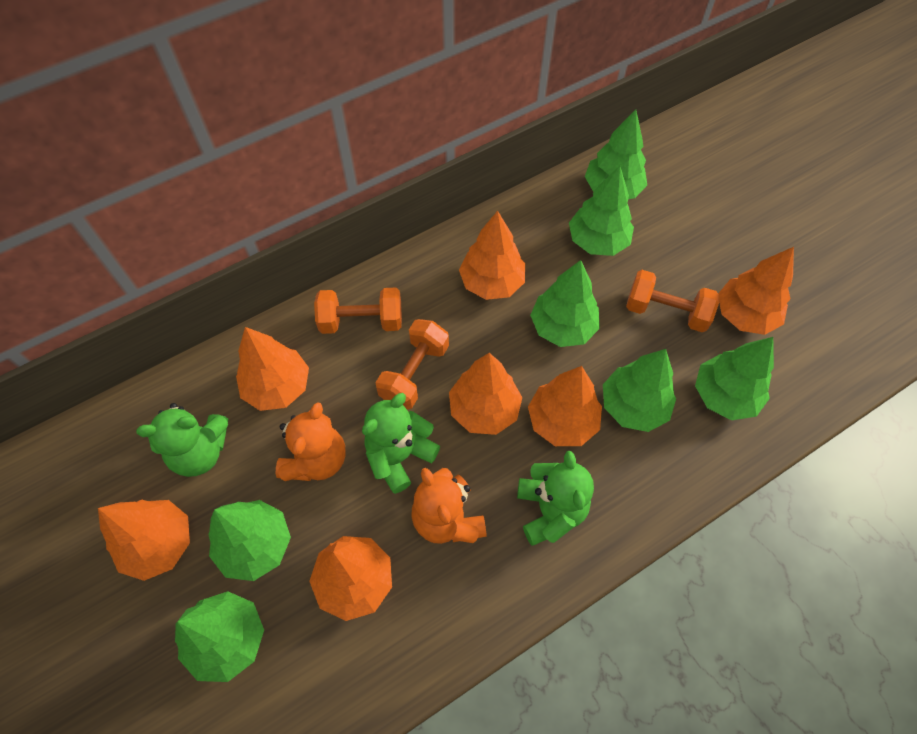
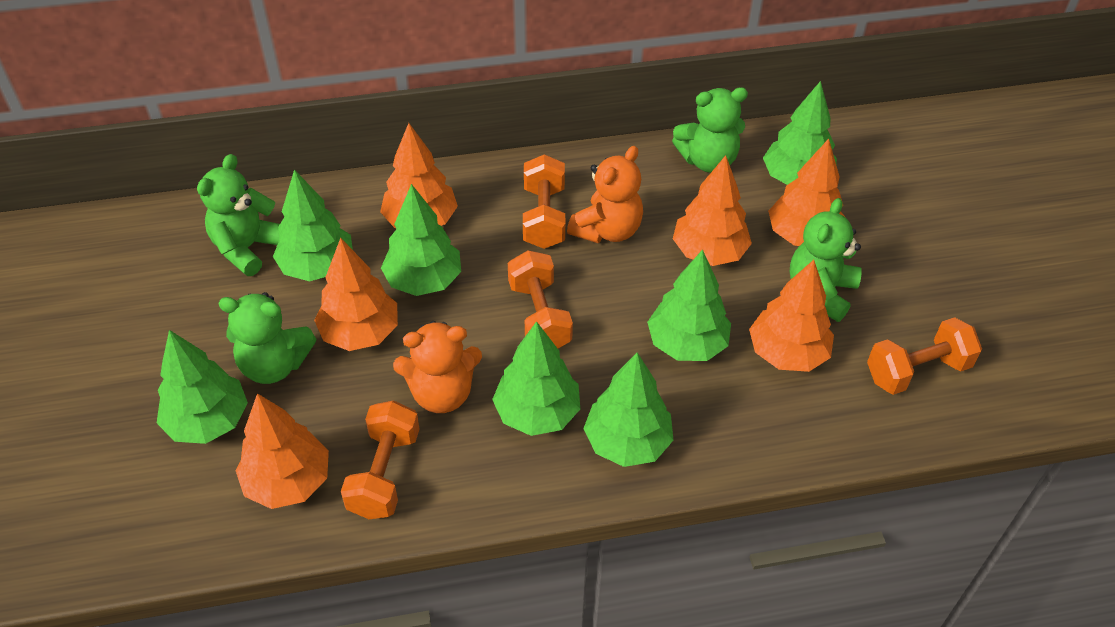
green teddy bear: 3 -> 4
orange dumbbell: 3 -> 4
orange tree: 7 -> 6

